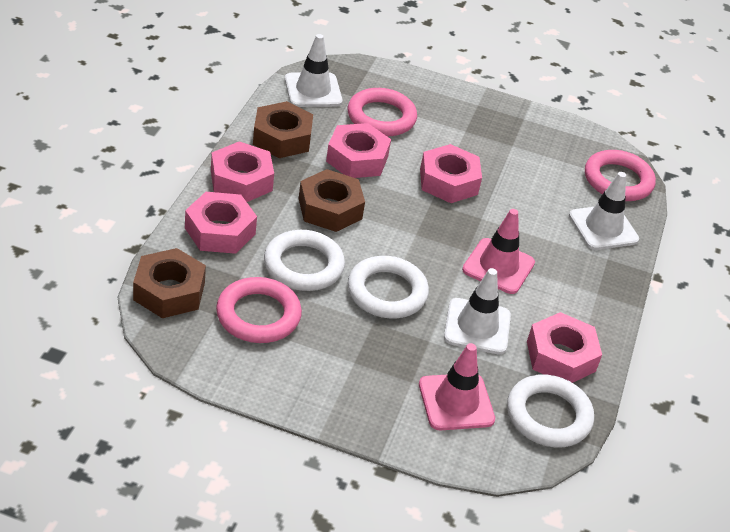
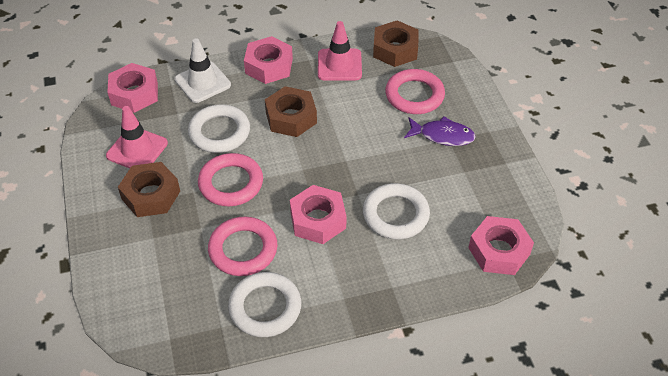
pink nut: 5 -> 4
purple fish: 0 -> 1
white traffic cone: 3 -> 1

